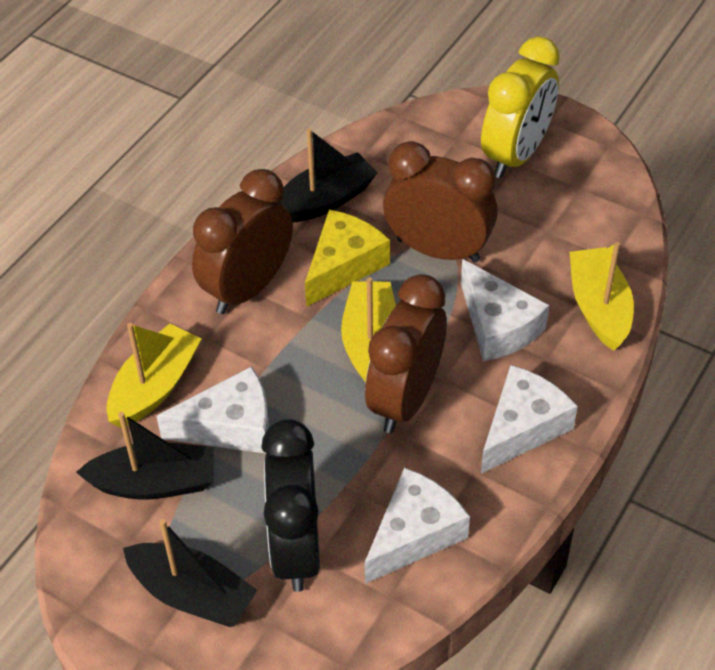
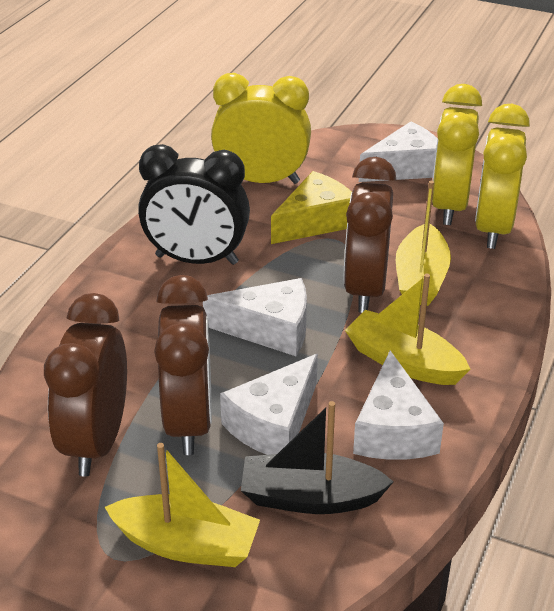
black boat: 3 -> 1
yellow clock: 1 -> 3

